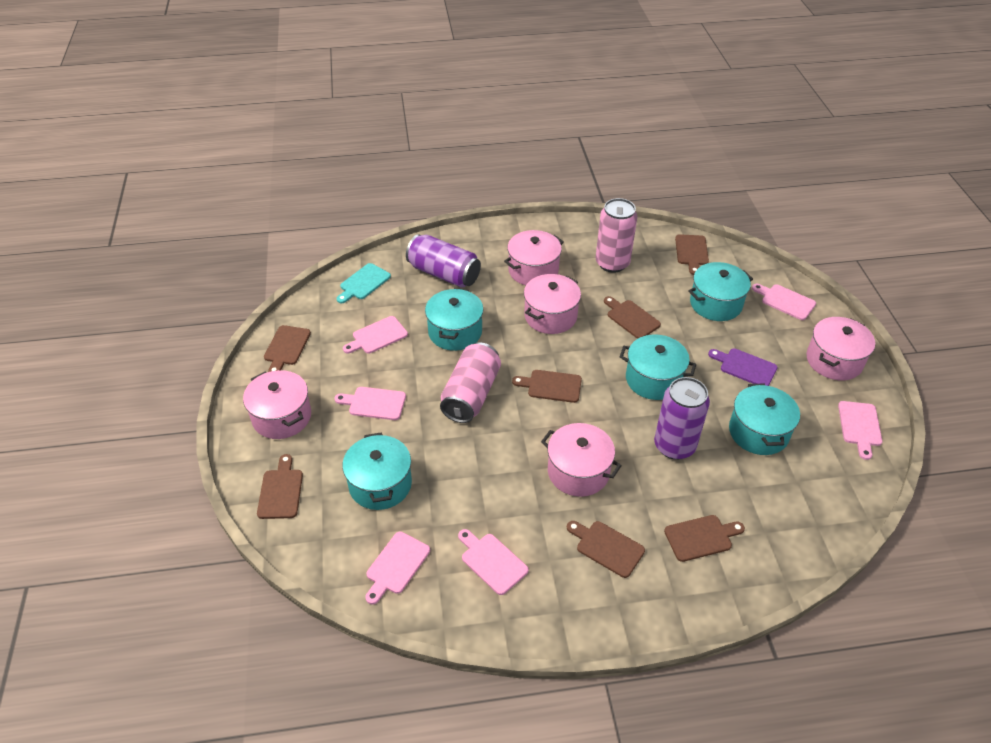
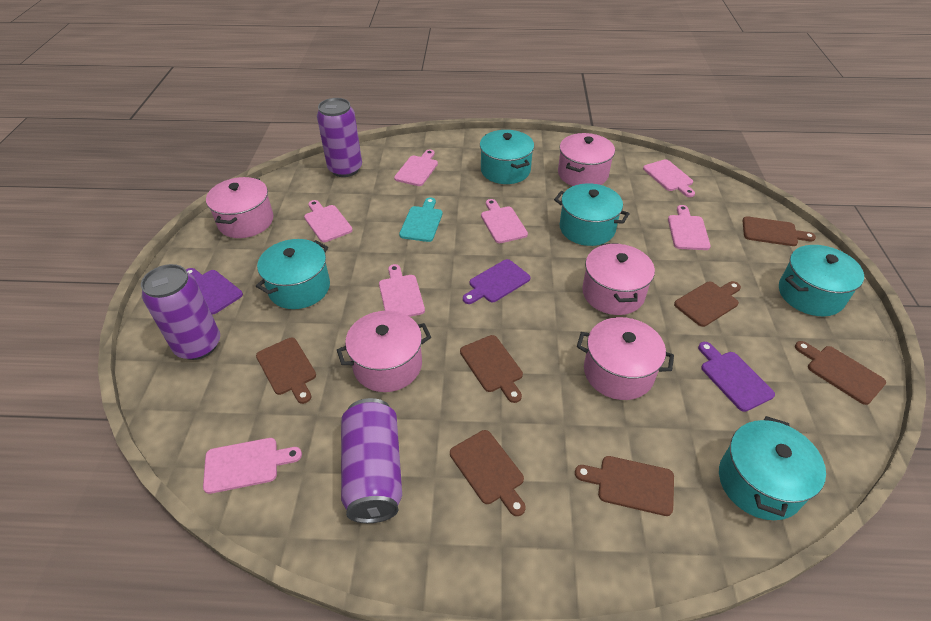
pink can: 2 -> 0
pink cutting board: 6 -> 7
purple can: 2 -> 3
purple cutting board: 1 -> 3

